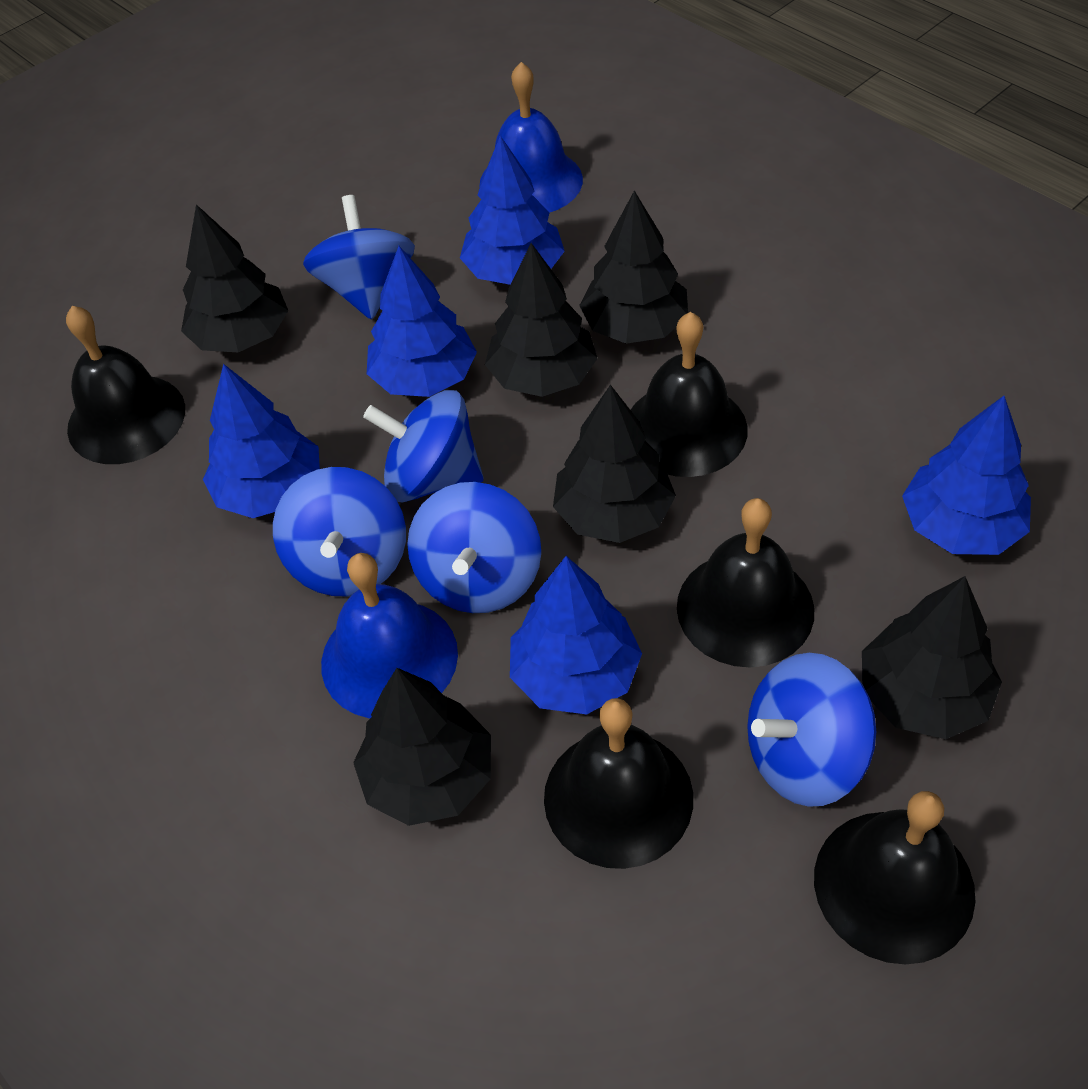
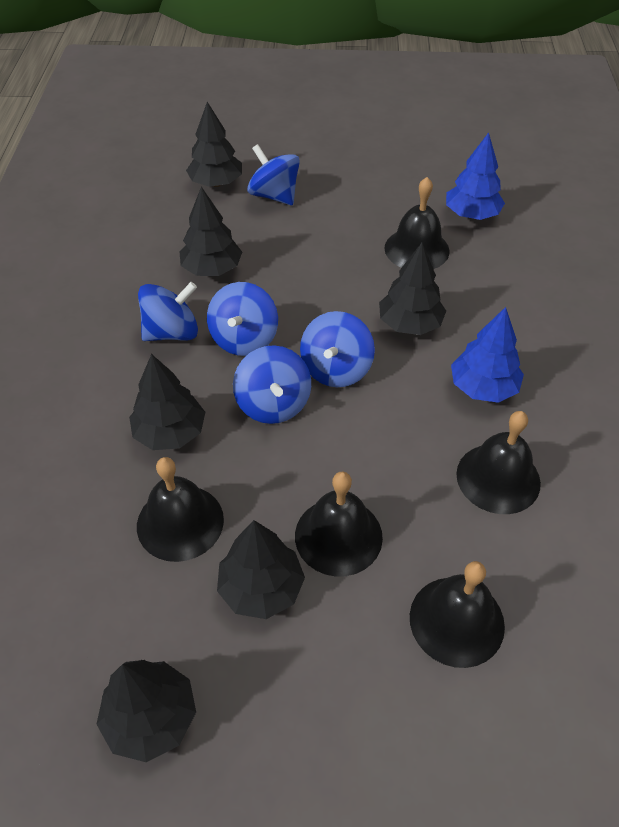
blue bell: 2 -> 0
blue tree: 5 -> 2

